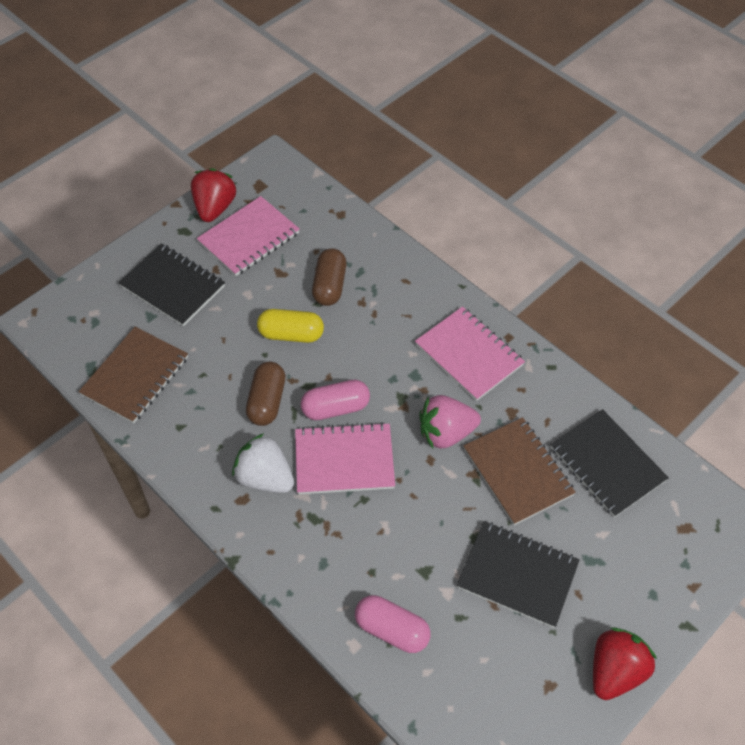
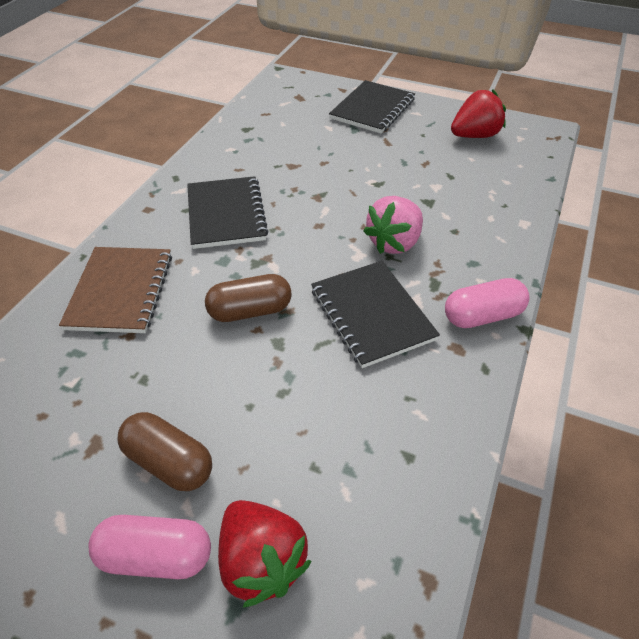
brown notebook: 2 -> 1
pink notebook: 3 -> 0
white strawberry: 1 -> 0
yellow capsule: 1 -> 0

